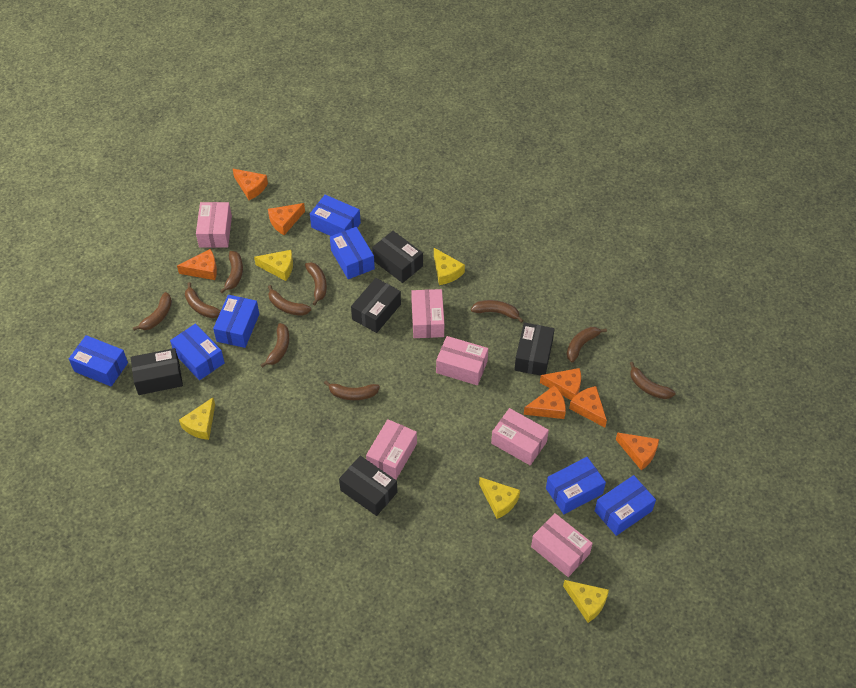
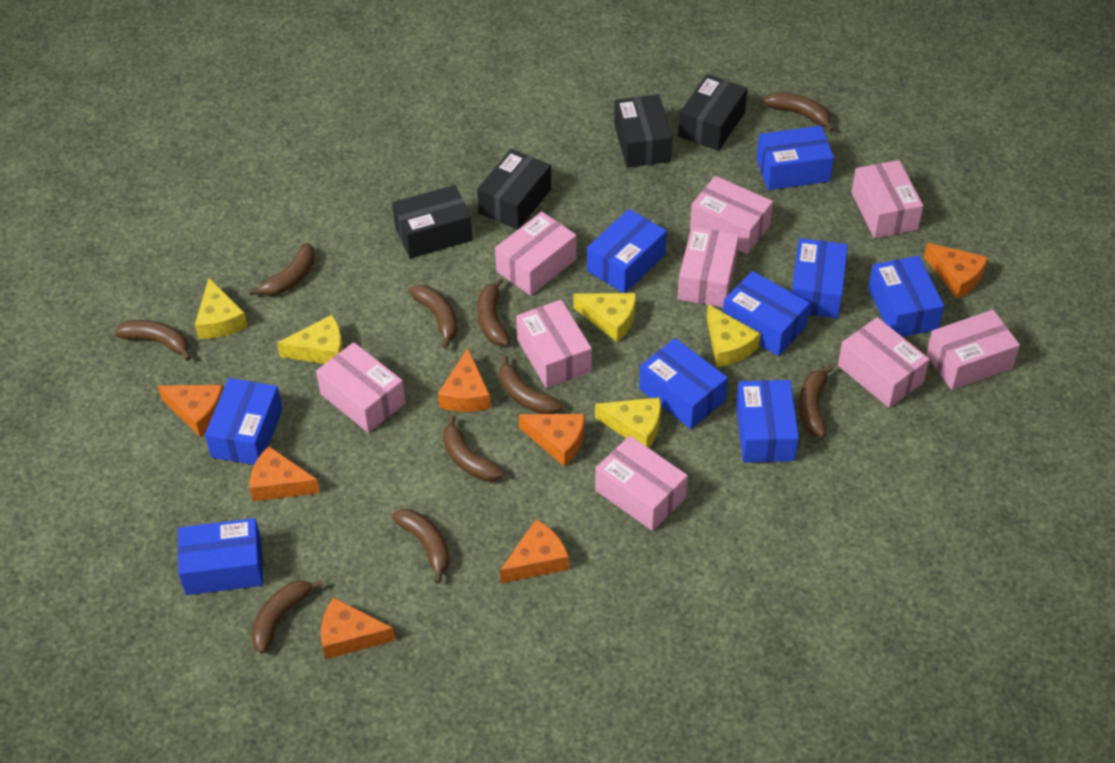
black box: 5 -> 4
blue box: 7 -> 9
pink box: 6 -> 9

